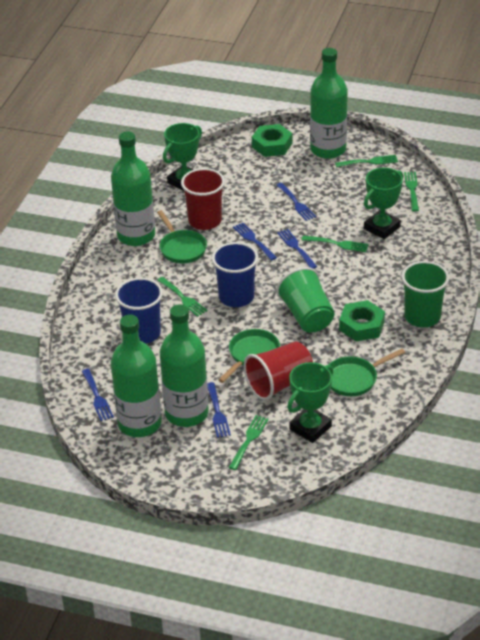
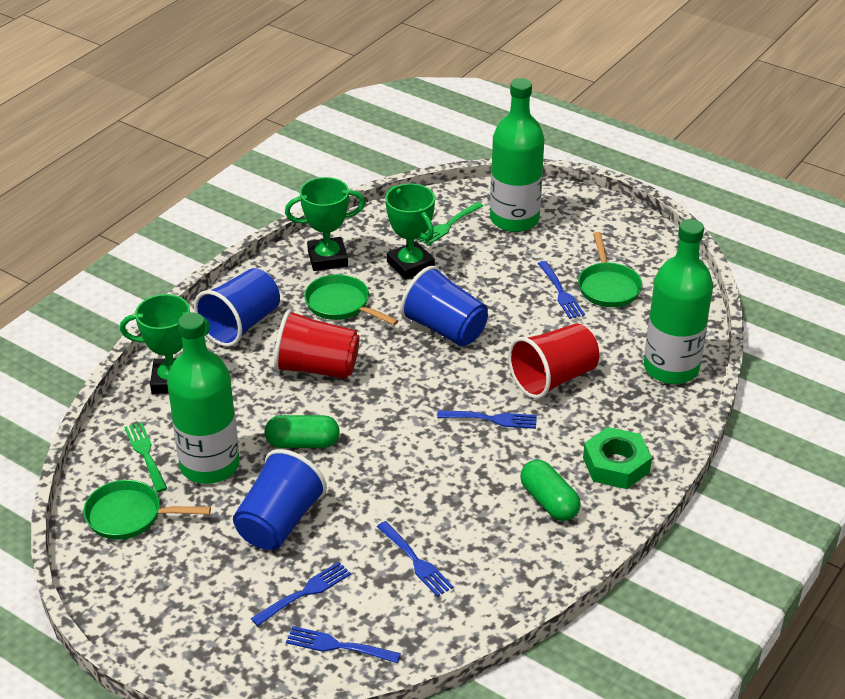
blue cup: 2 -> 3
green bottle: 4 -> 3
green capsule: 0 -> 2
green cup: 2 -> 0
green fork: 5 -> 2
green nut: 2 -> 1

